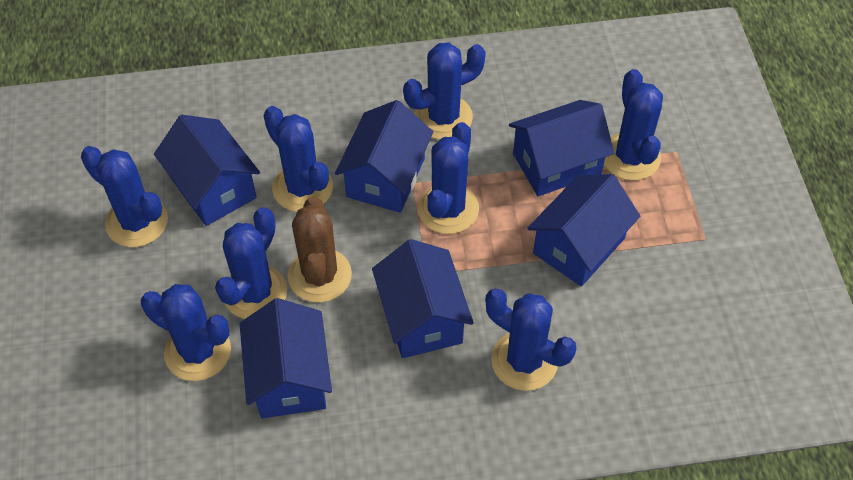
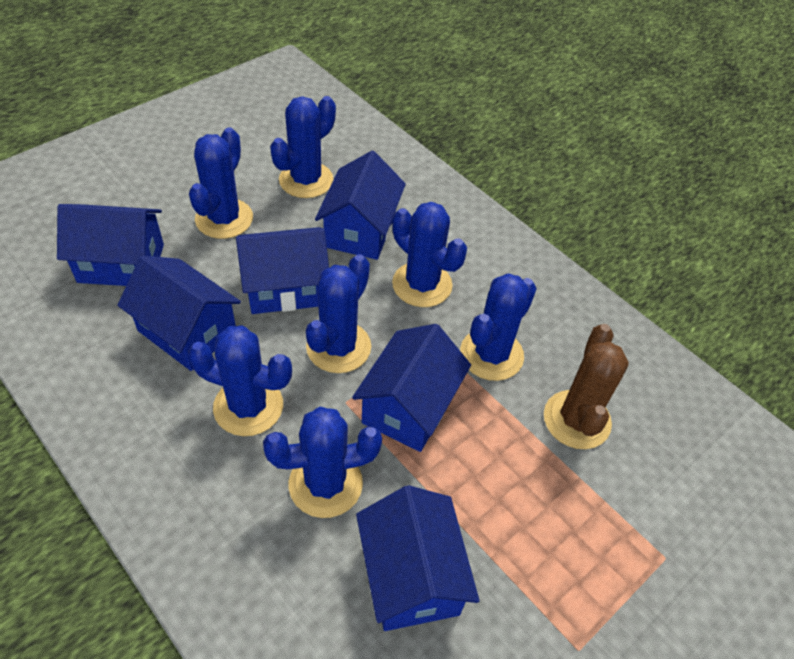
blue cactus: 8 -> 7

